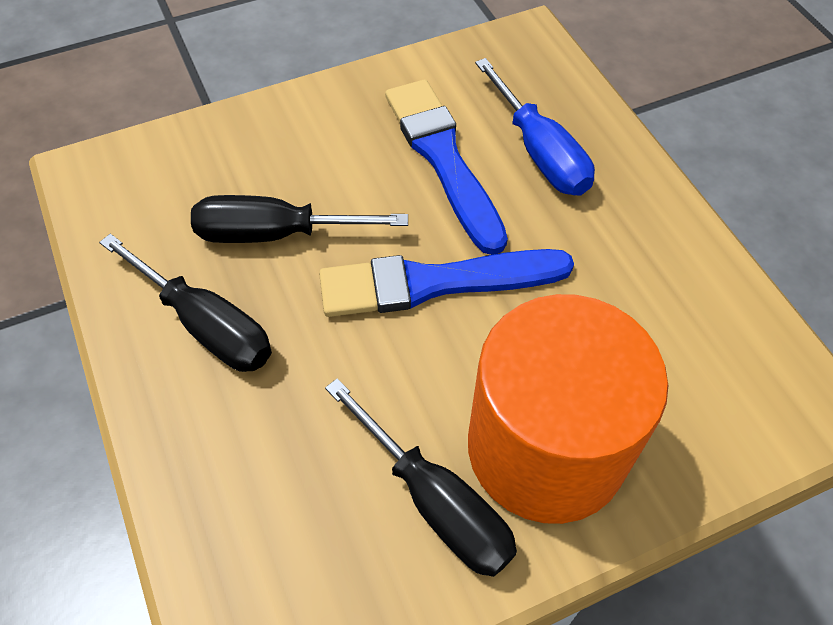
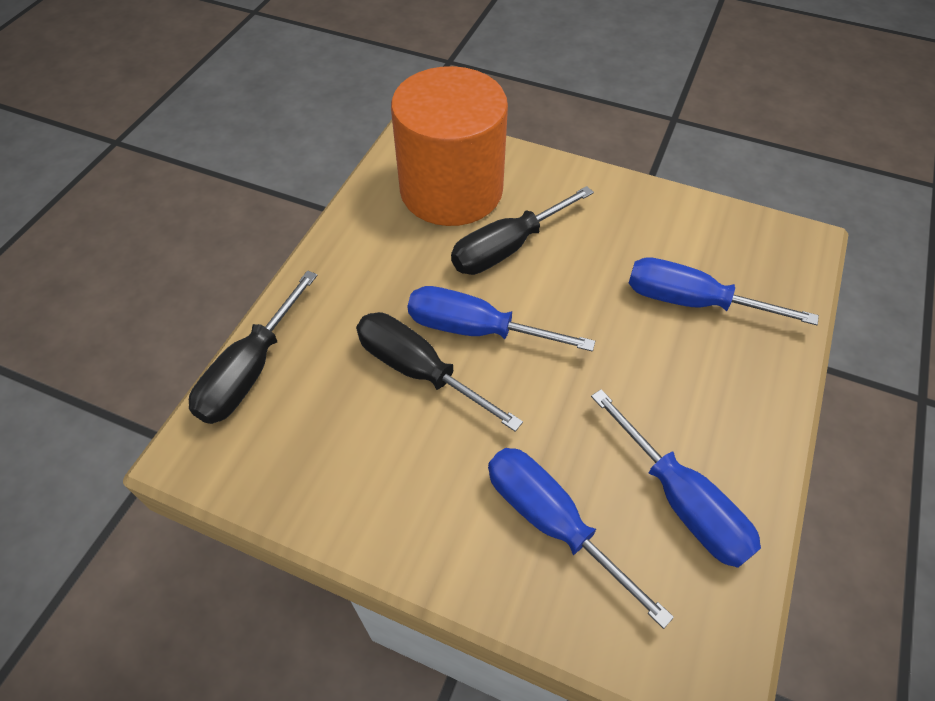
blue brush: 2 -> 0
blue screwdriver: 1 -> 4

